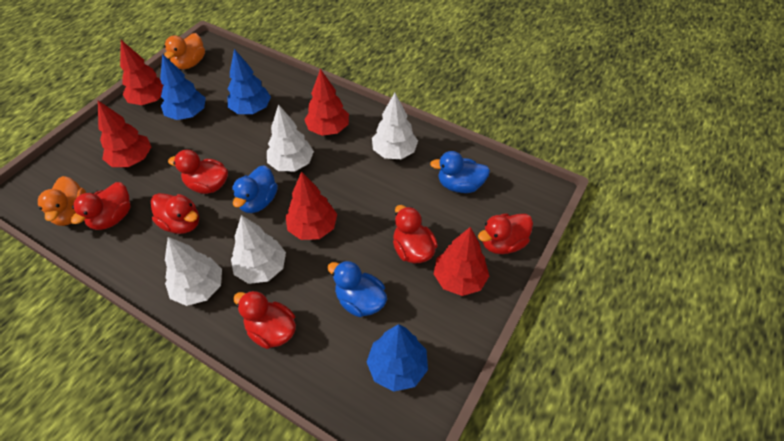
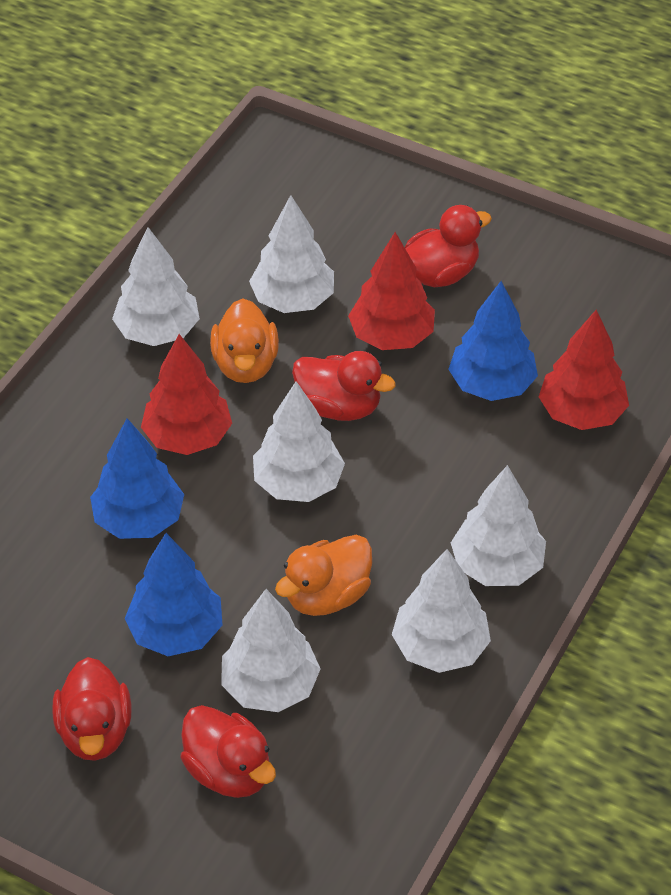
blue duck: 3 -> 0
red duck: 6 -> 4
red tree: 5 -> 3
white tree: 4 -> 6

